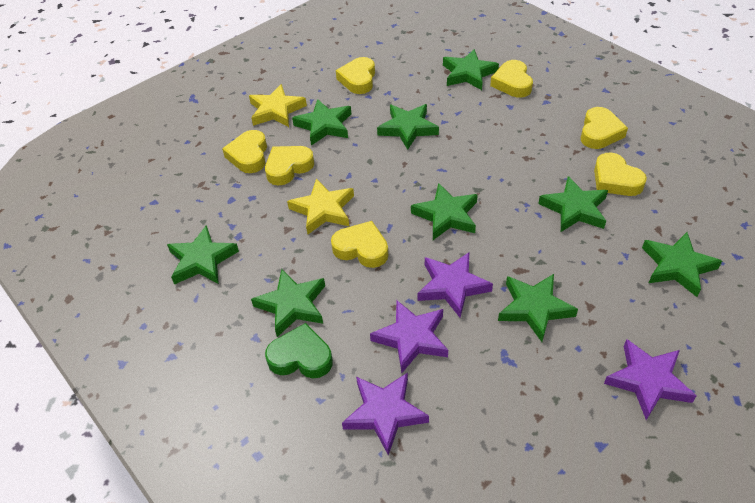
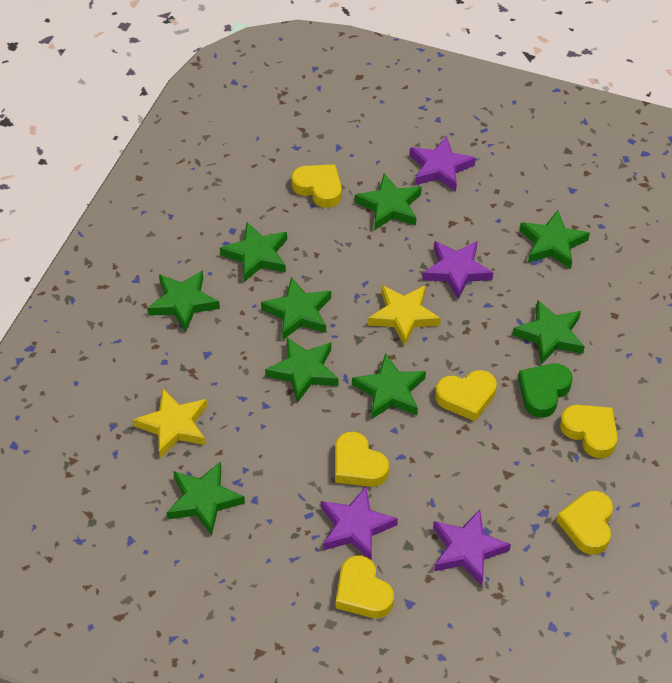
yellow heart: 7 -> 6

